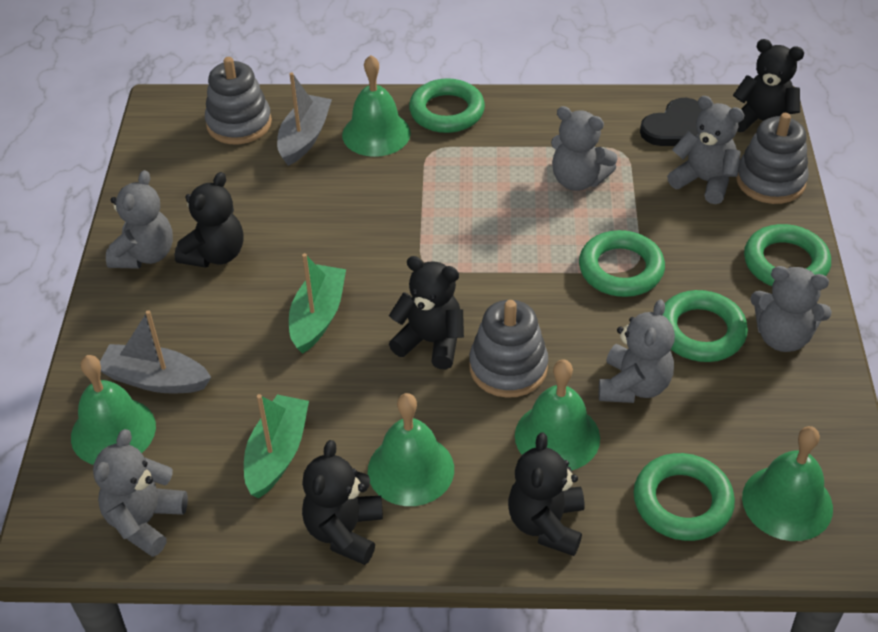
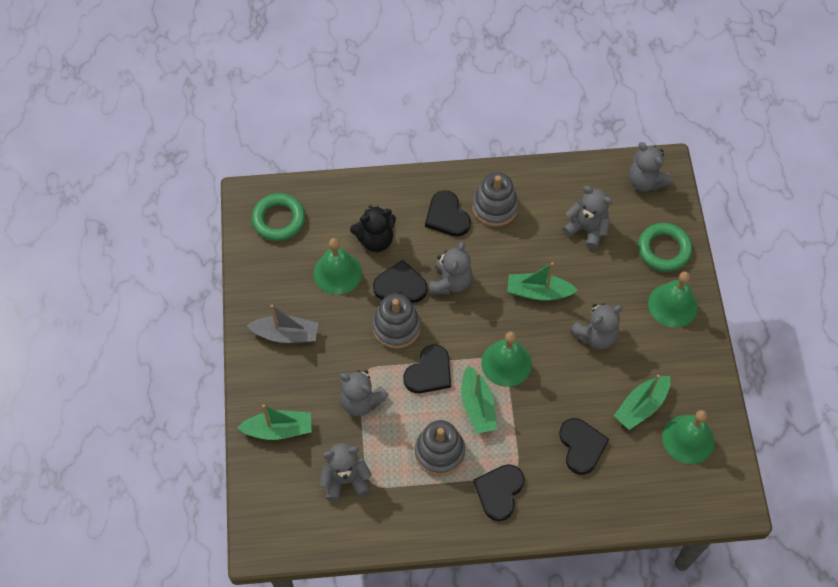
black heart: 1 -> 5
black teddy bear: 5 -> 1
green bell: 5 -> 4
green boat: 2 -> 4
green ring: 5 -> 2
grey boat: 2 -> 1

